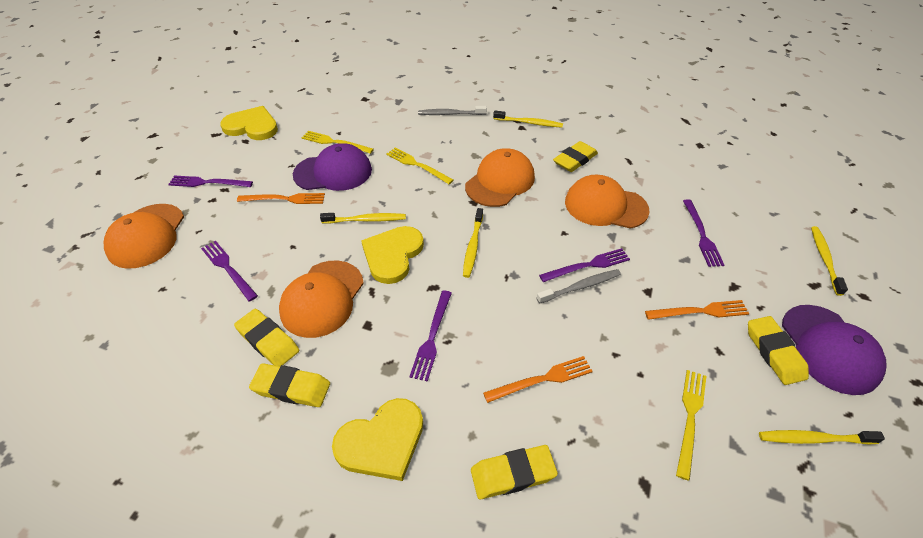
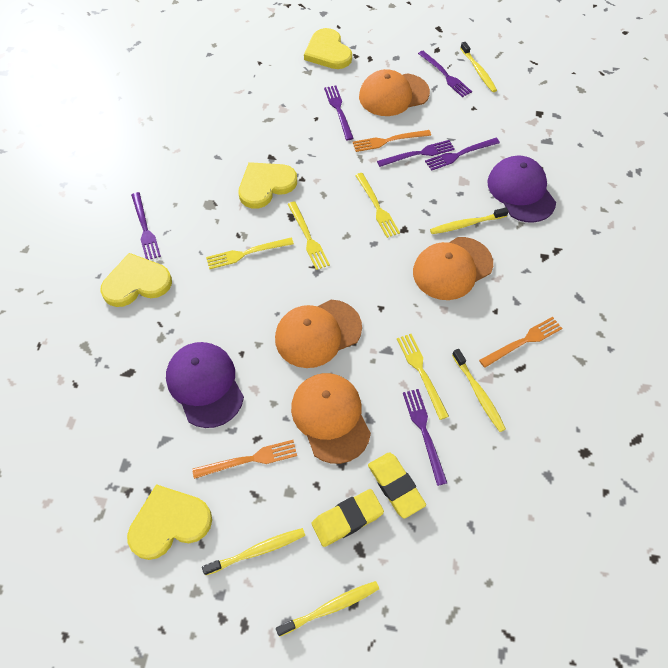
grey toothbrush: 2 -> 0
purple fork: 5 -> 6
yellow eraser: 5 -> 2
yellow fork: 3 -> 4
yellow heart: 3 -> 4

